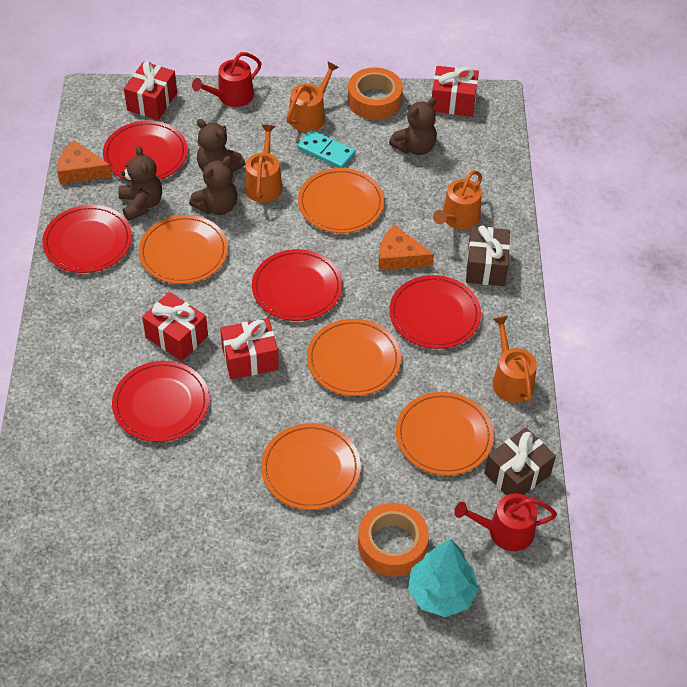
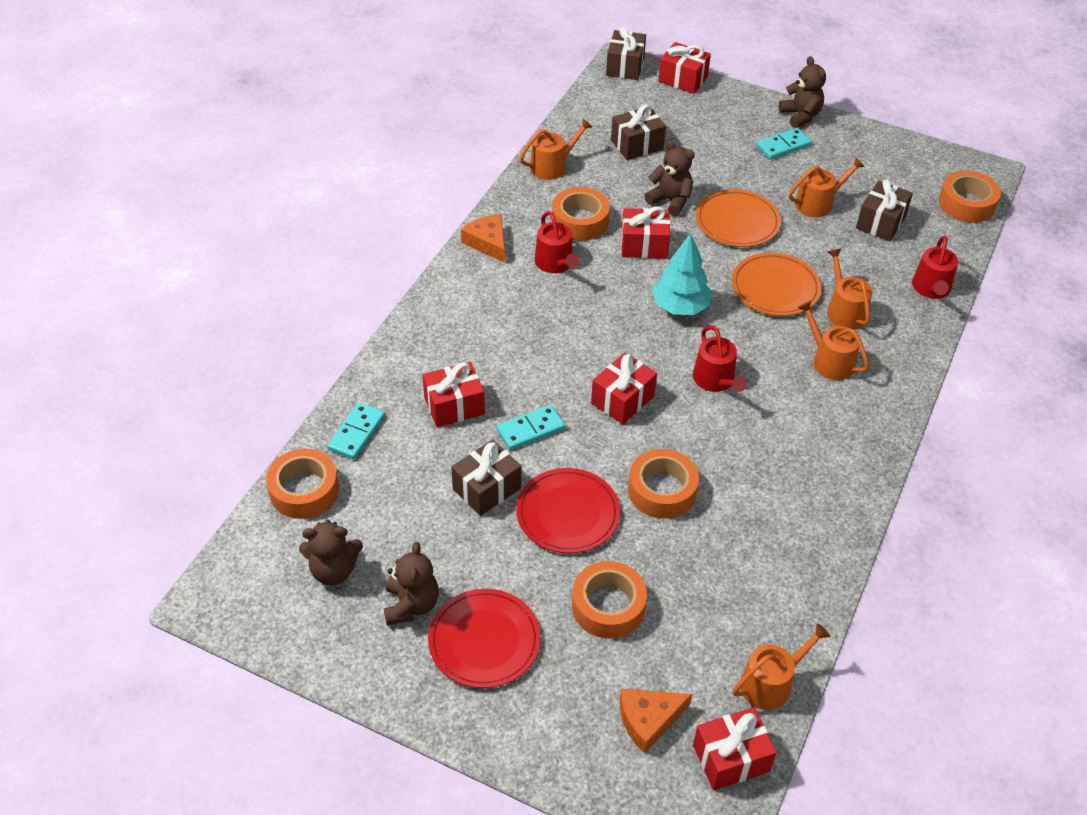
brown gift: 2 -> 4
orange plate: 5 -> 2
orange tape: 2 -> 5
orange watering can: 4 -> 5
red gift: 4 -> 5
red plate: 5 -> 2
red watering can: 2 -> 3
turquoise domino: 1 -> 3

